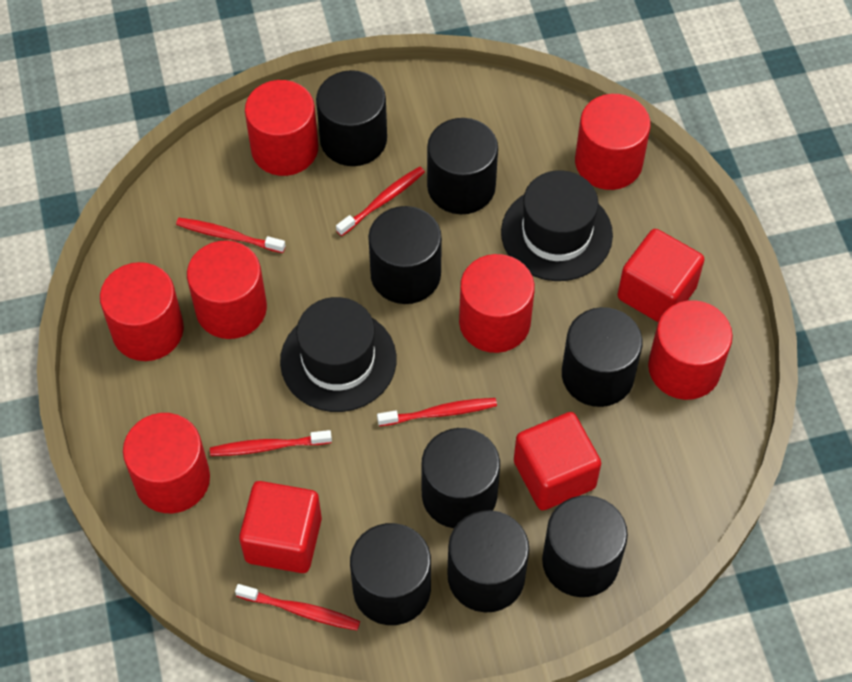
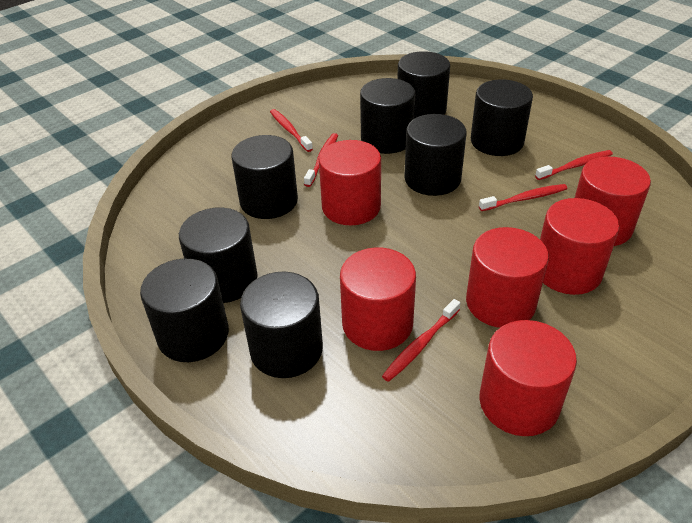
black hat: 2 -> 0
red cube: 3 -> 0
red cylinder: 7 -> 6

